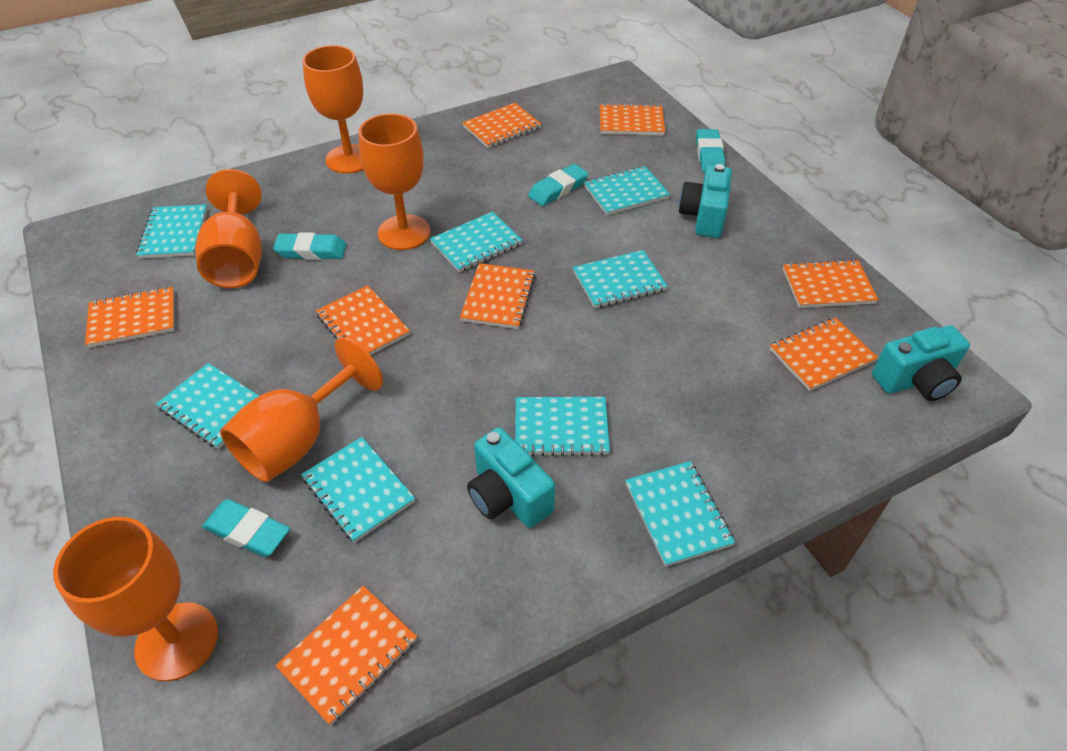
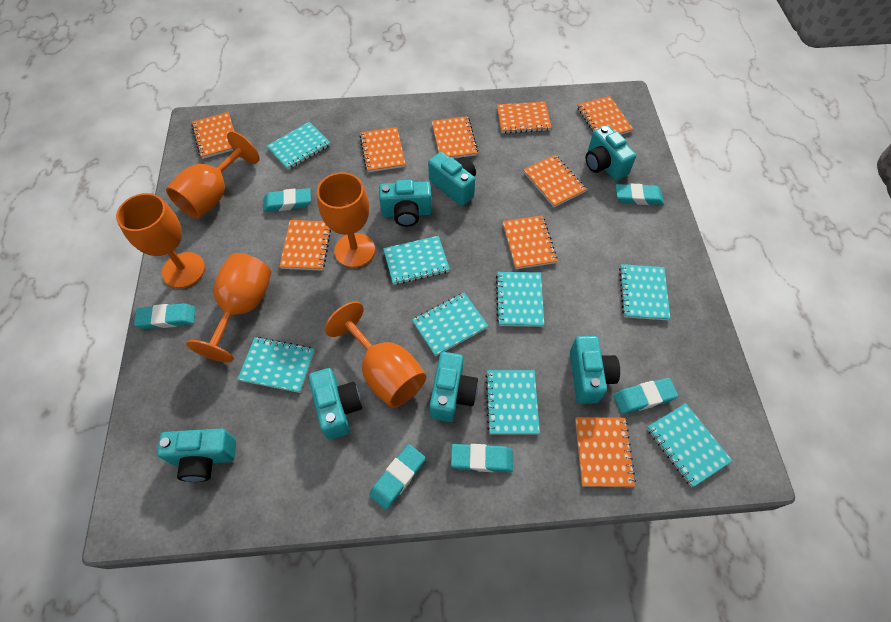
orange notebook: 8 -> 9
turquoise camera: 3 -> 7
turquoise eraser: 4 -> 6

